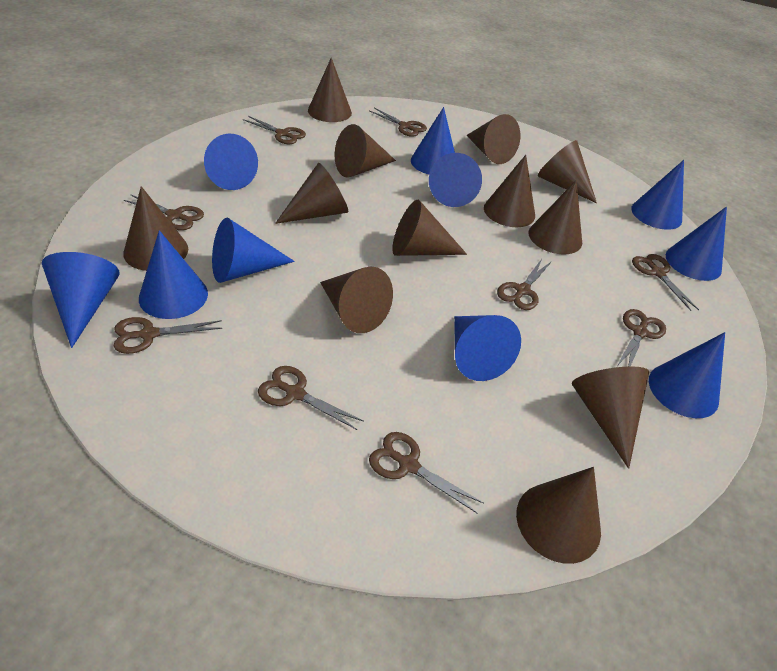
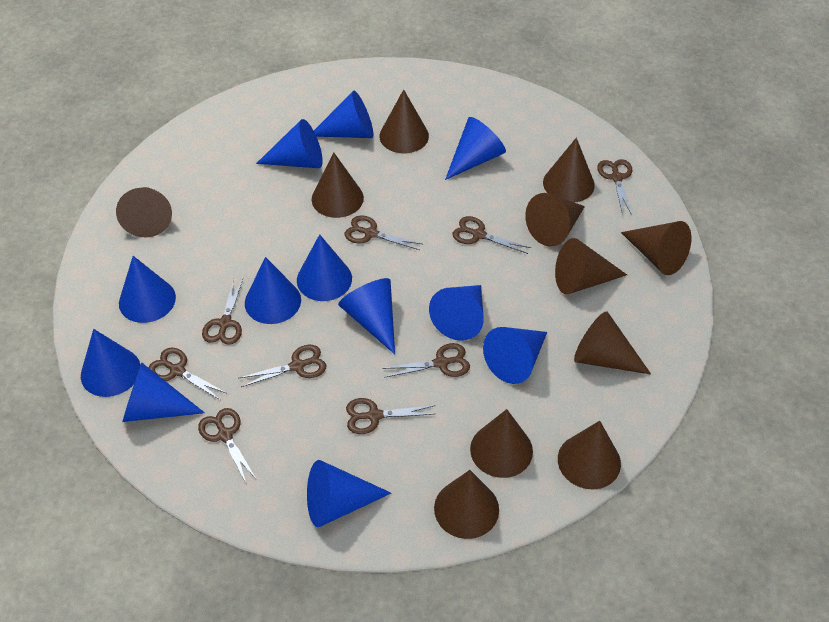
blue cone: 10 -> 12
brown cone: 12 -> 11

